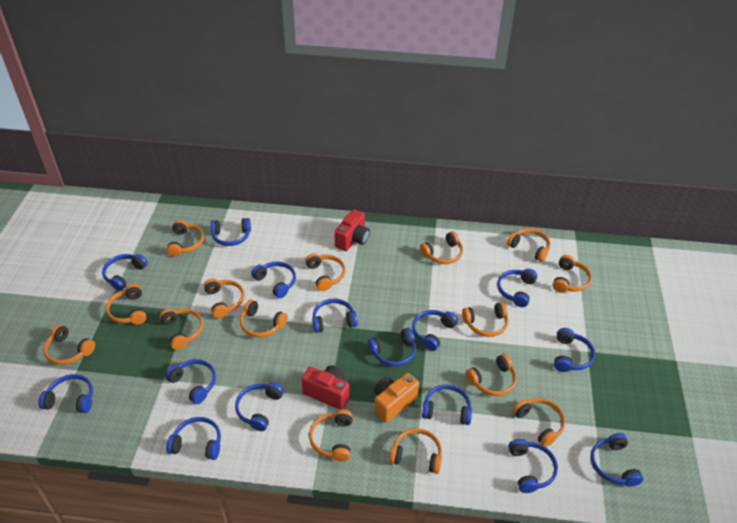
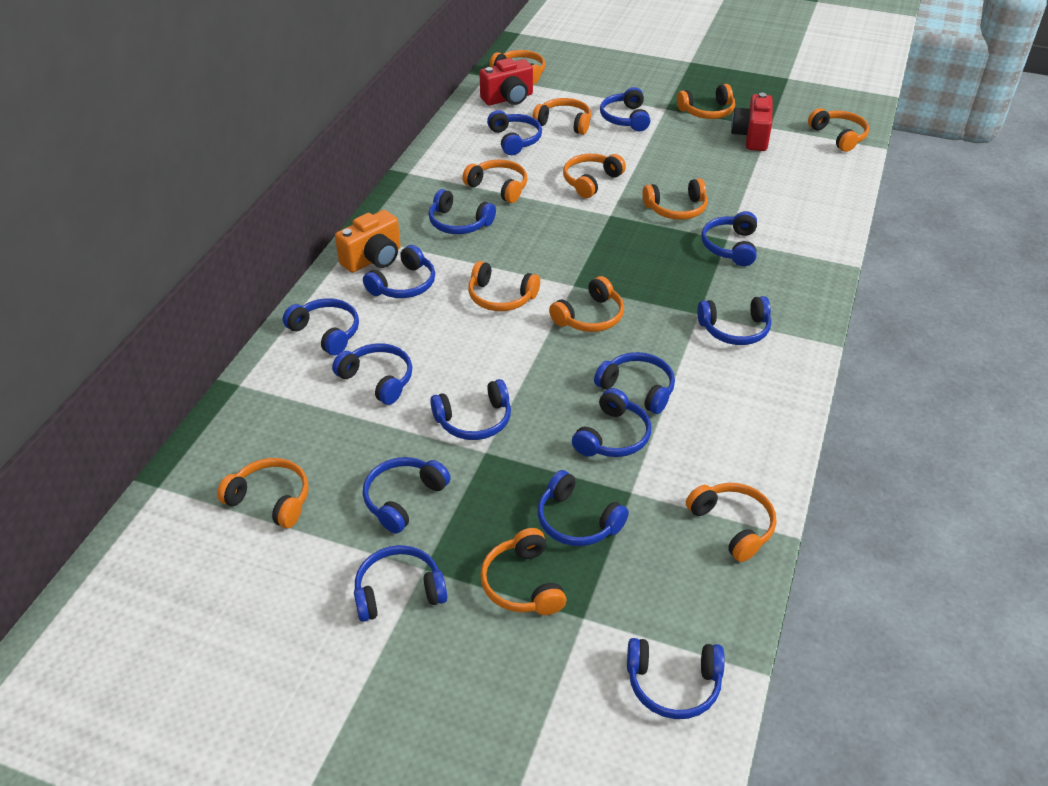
orange headphones: 15 -> 12

